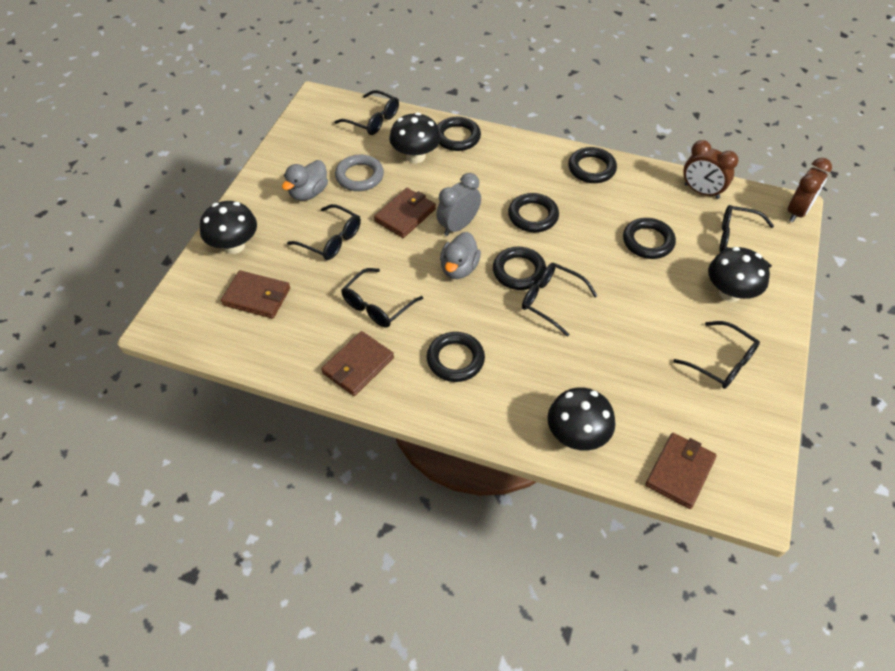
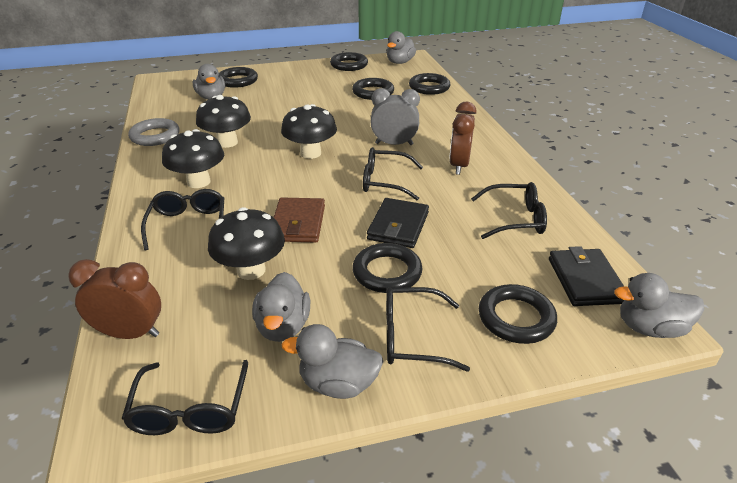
black glasses: 6 -> 5
black wallet: 0 -> 2
brown wallet: 4 -> 1
grey duck: 2 -> 5

